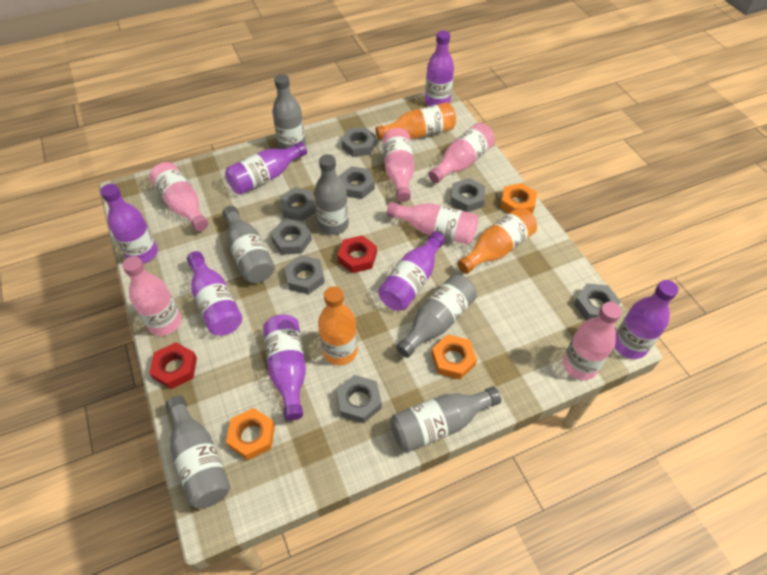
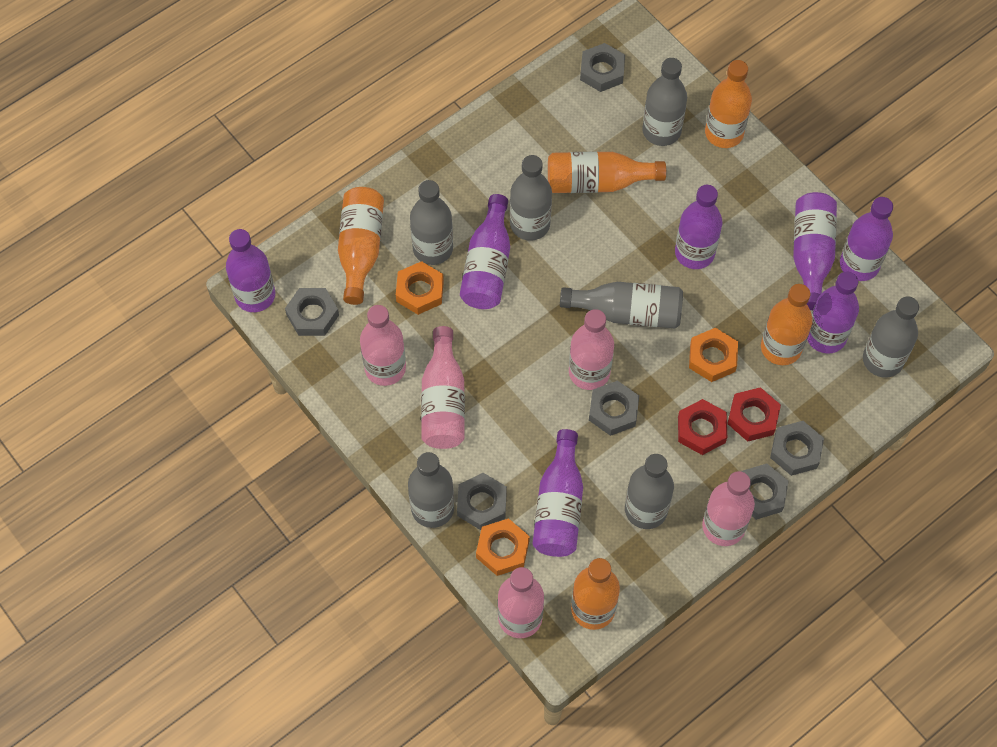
grey bottle: 6 -> 7
grey nut: 8 -> 6
orange bottle: 3 -> 5
pink bottle: 6 -> 5

